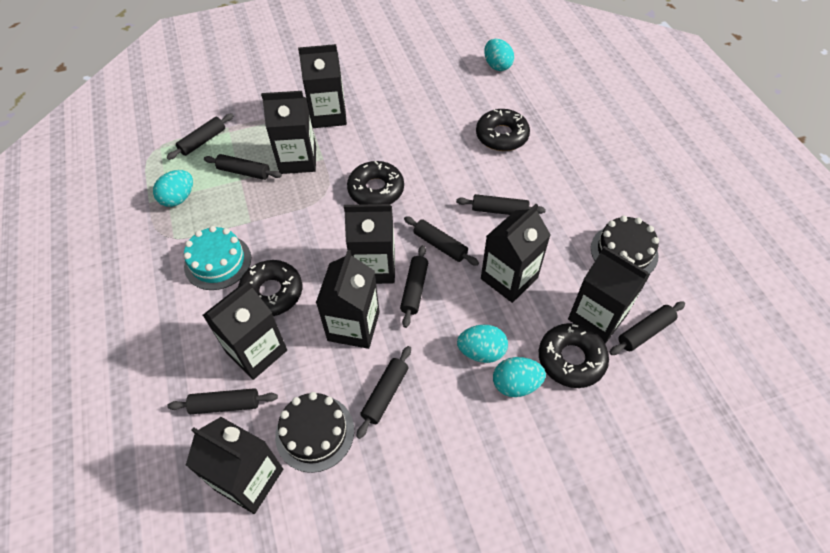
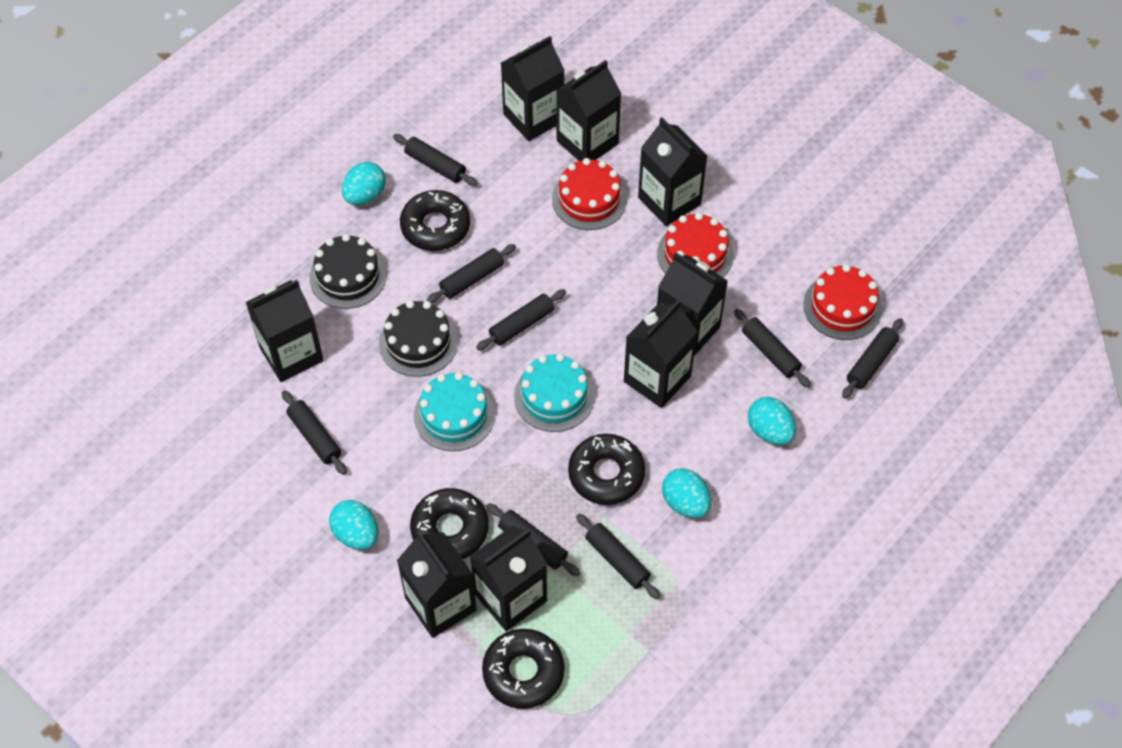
red cake: 0 -> 3
turquoise cake: 1 -> 2

